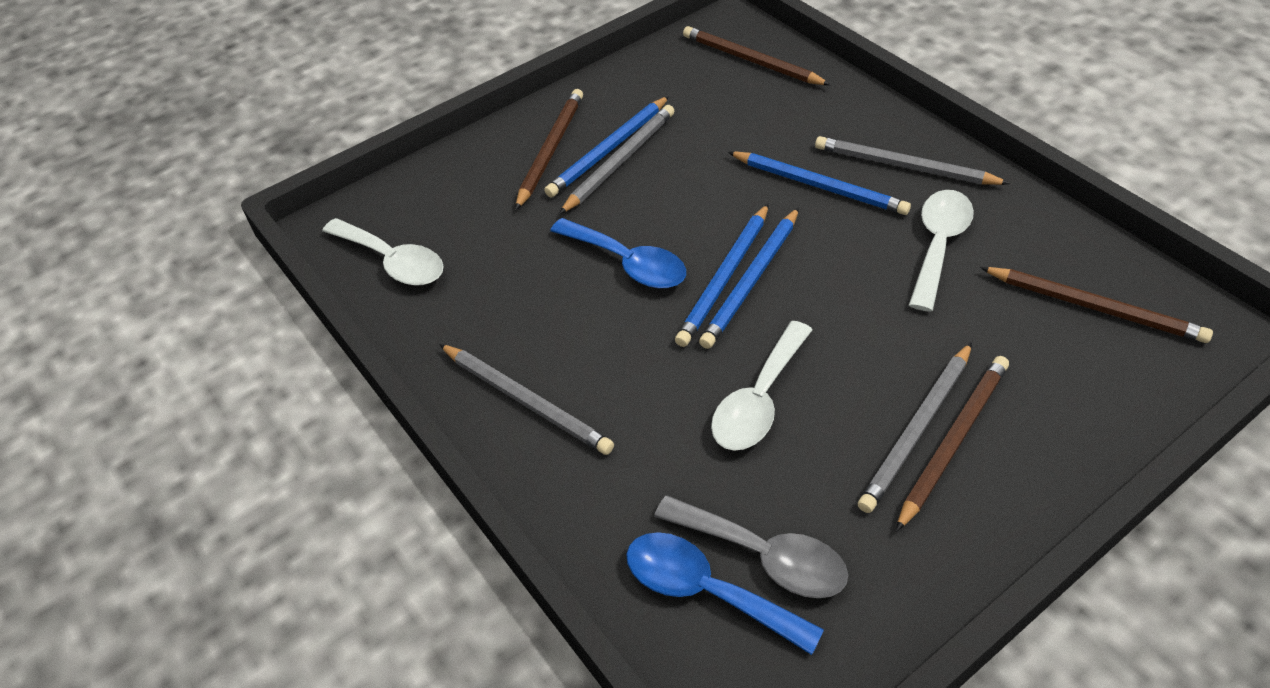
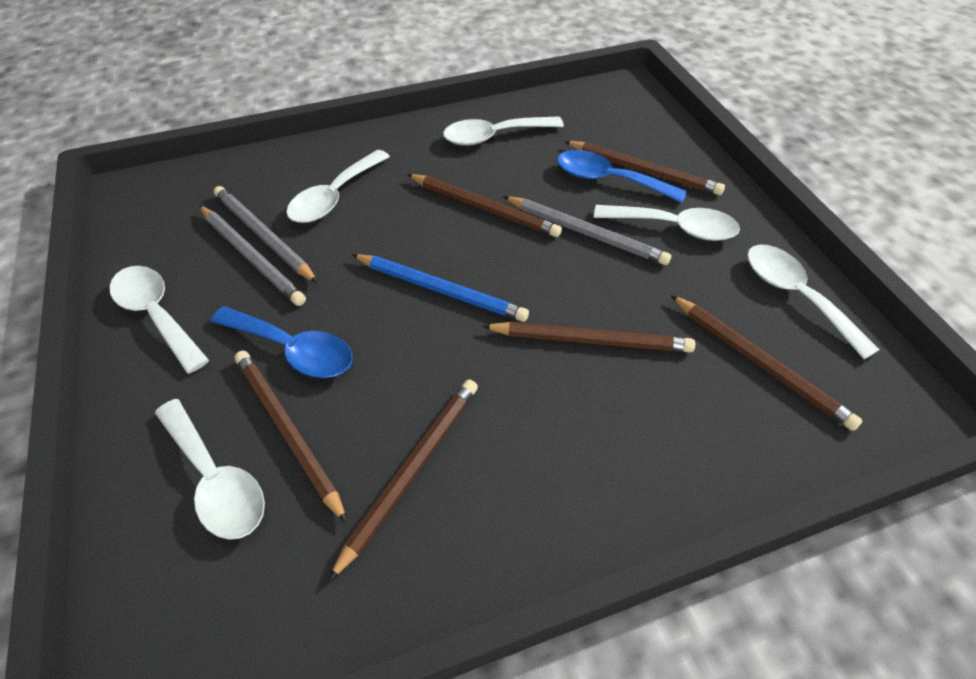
blue pencil: 4 -> 1
brown pencil: 4 -> 6
grey pencil: 4 -> 3
grey spoon: 1 -> 0
white spoon: 3 -> 6

